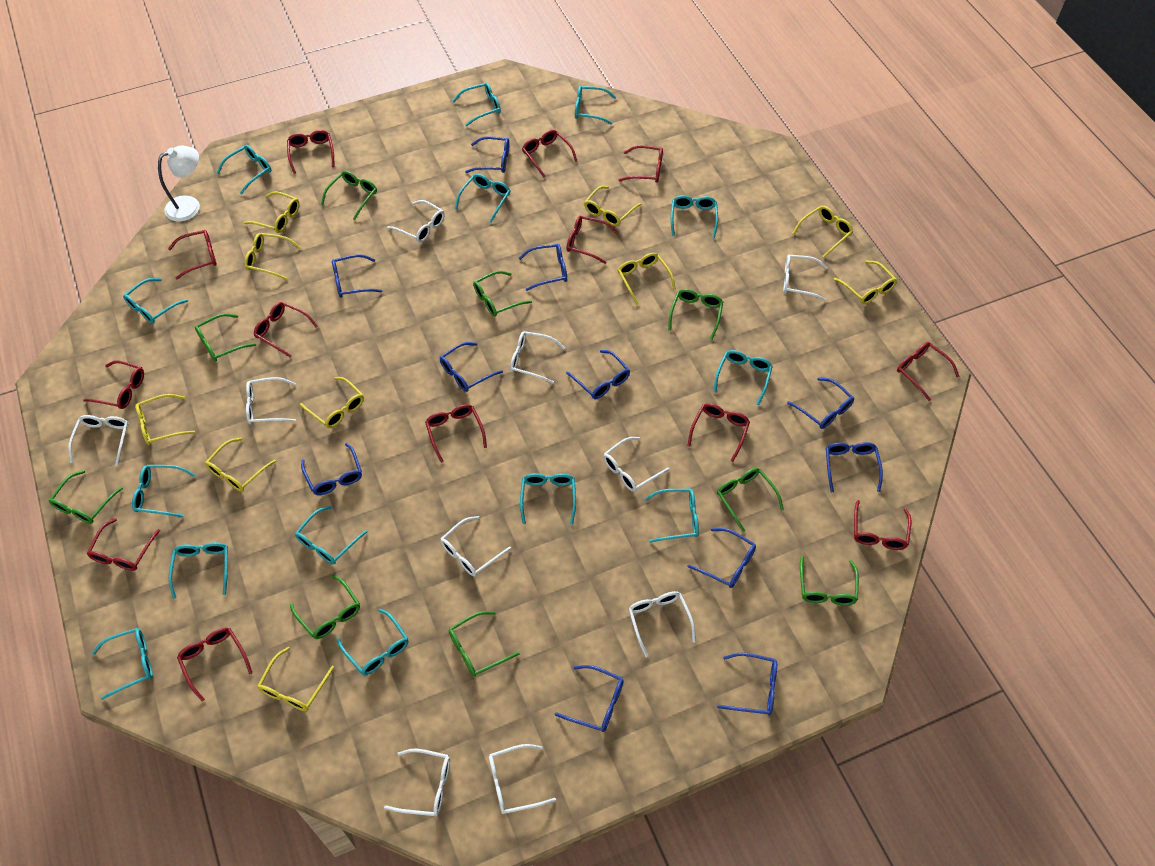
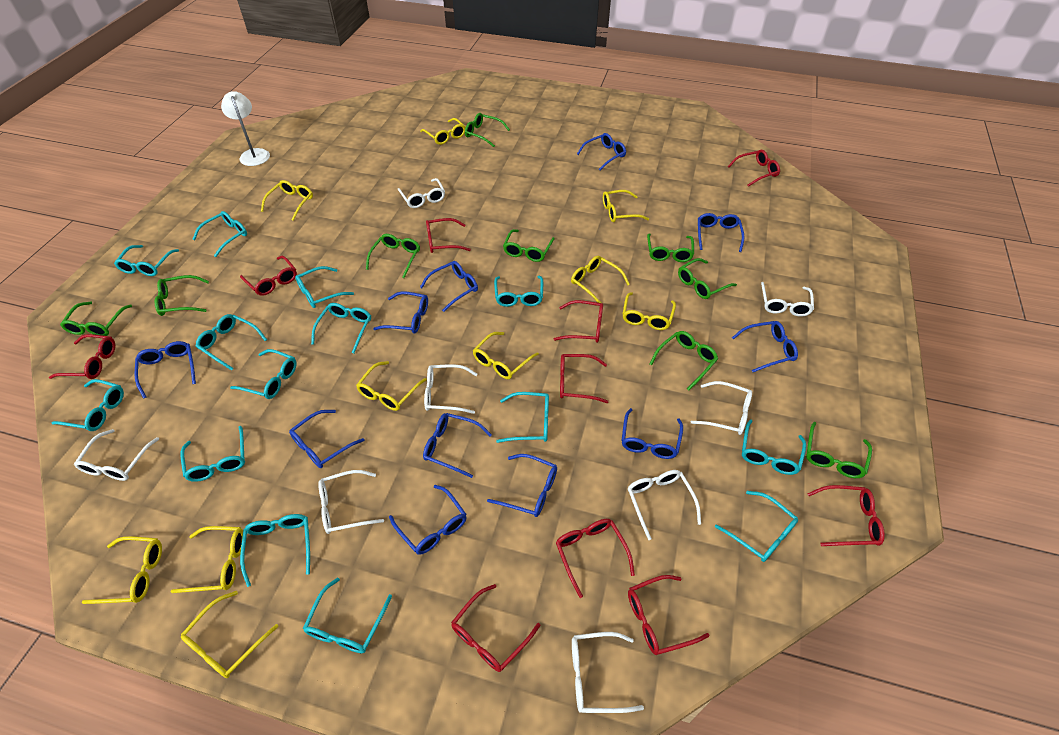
red glasses: 13 -> 10
white glasses: 10 -> 8

